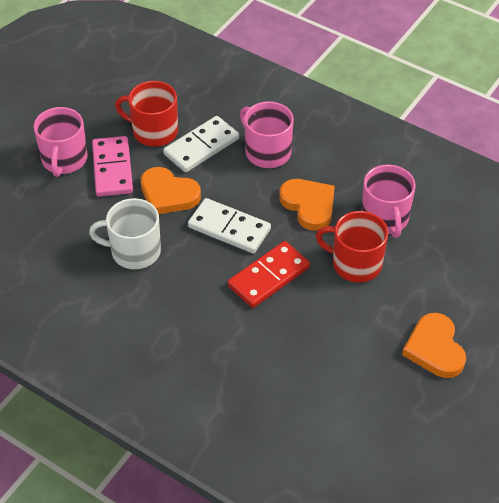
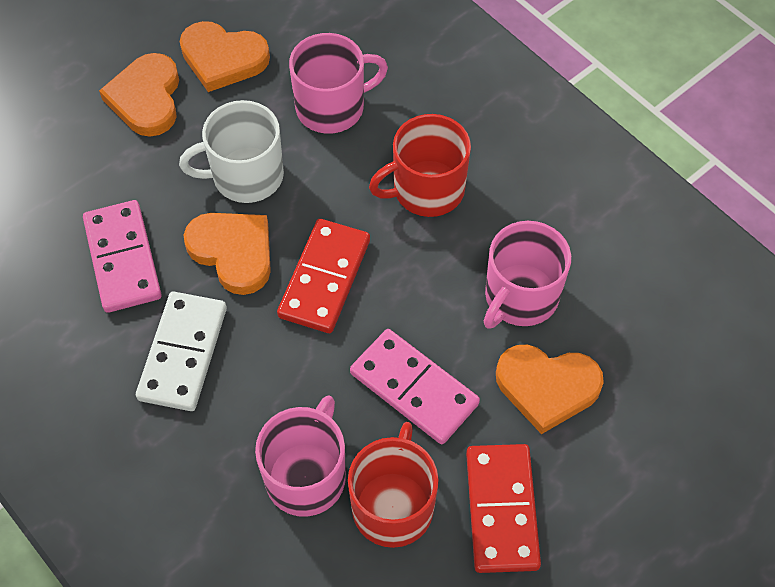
orange heart: 3 -> 4
pink domino: 1 -> 2
red domino: 1 -> 2
white domino: 2 -> 1

